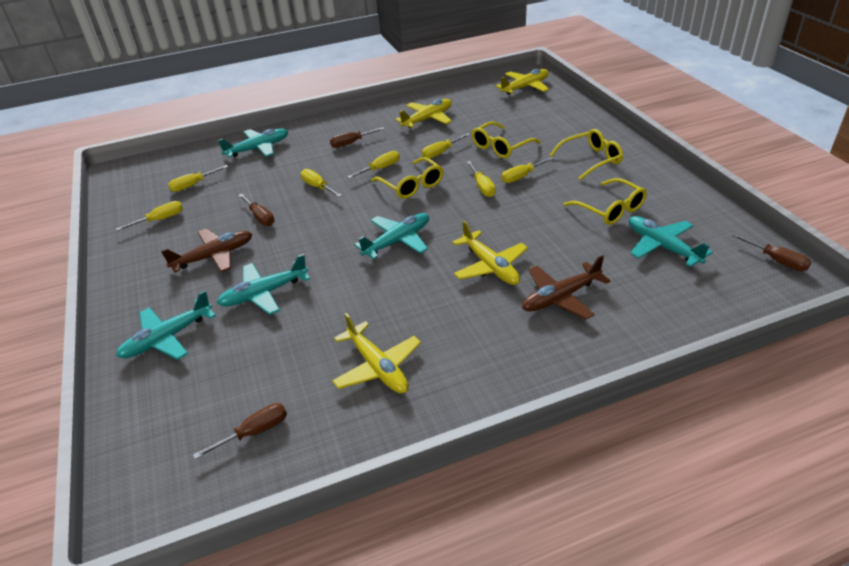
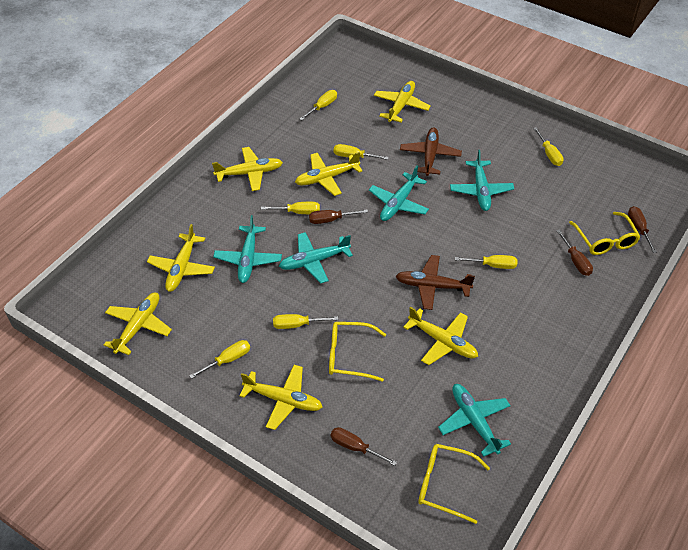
yellow glasses: 4 -> 3
yellow plane: 4 -> 7

